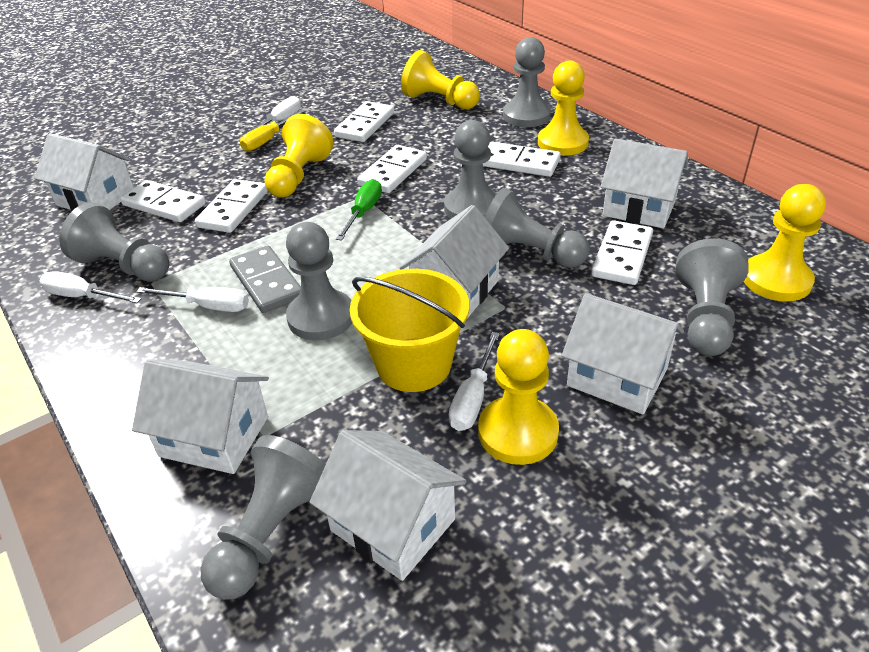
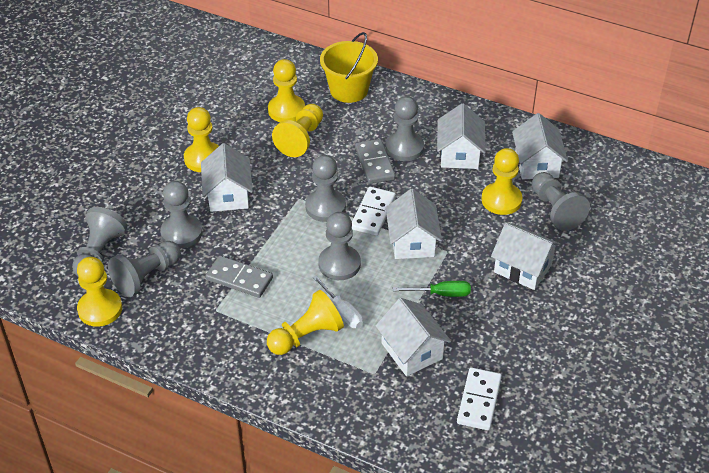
grey domino: 1 -> 2
white domino: 6 -> 2
white screwdriver: 4 -> 1
yellow pawn: 5 -> 6
yellow screwdriver: 1 -> 0

